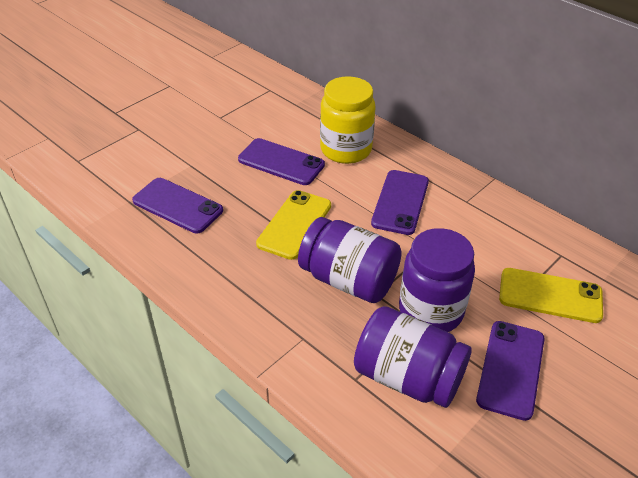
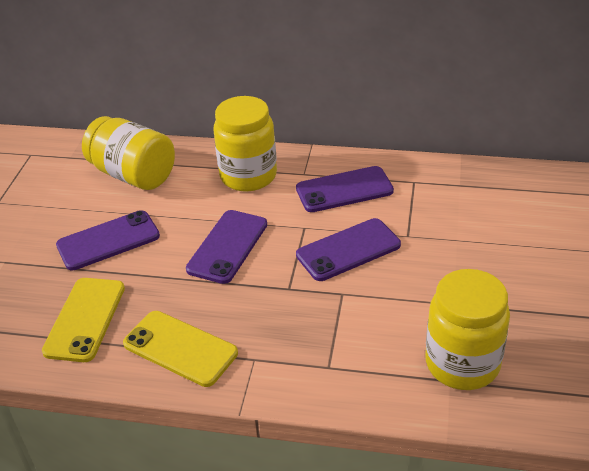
purple jar: 3 -> 0
yellow jar: 1 -> 3

